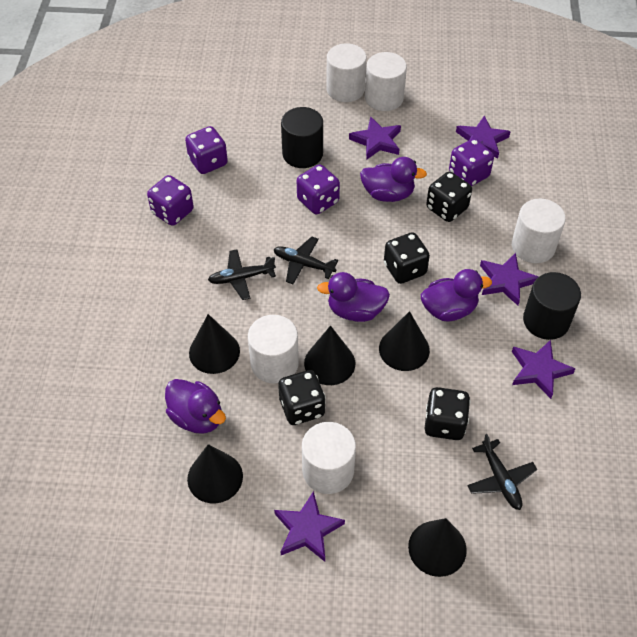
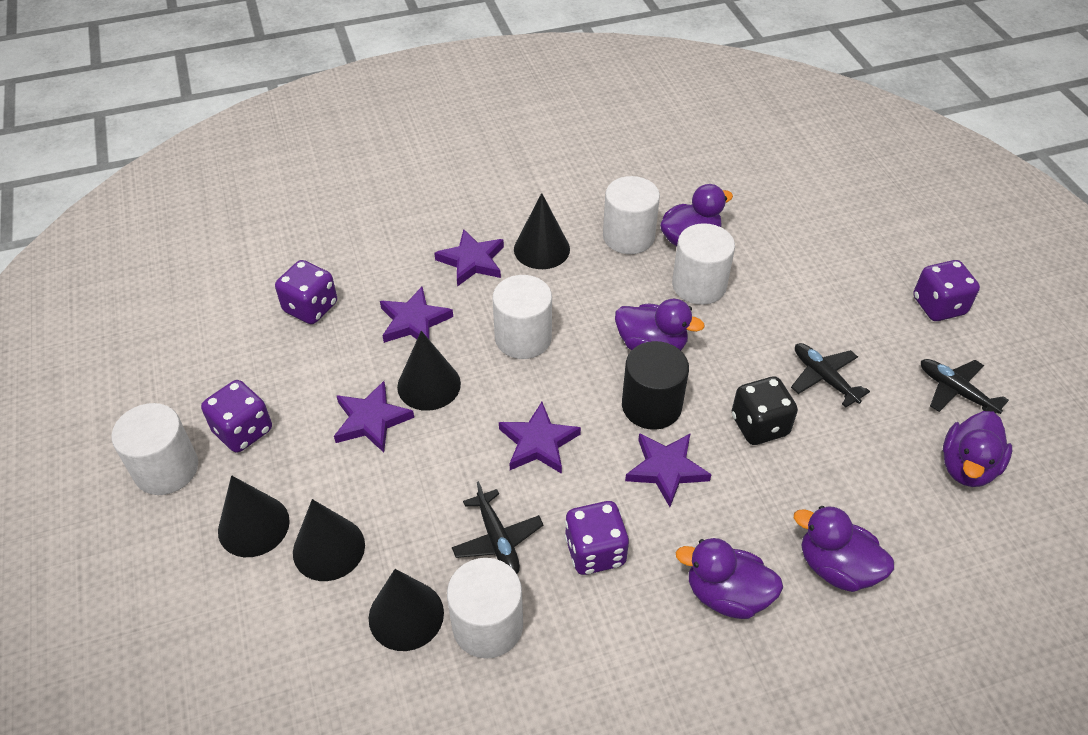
black cylinder: 2 -> 1
black dice: 4 -> 1
purple duck: 4 -> 5

